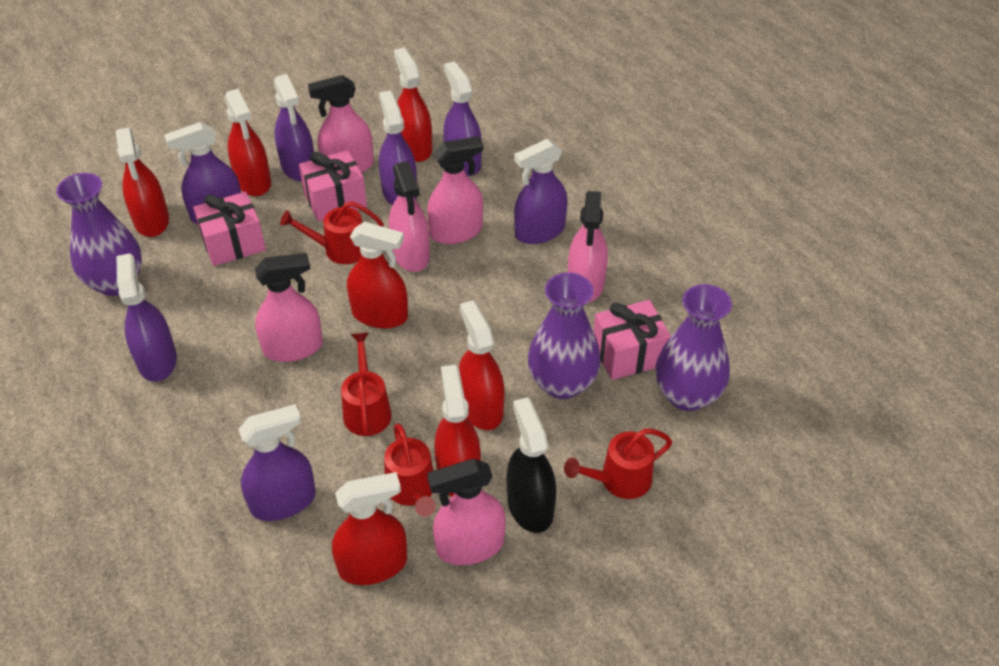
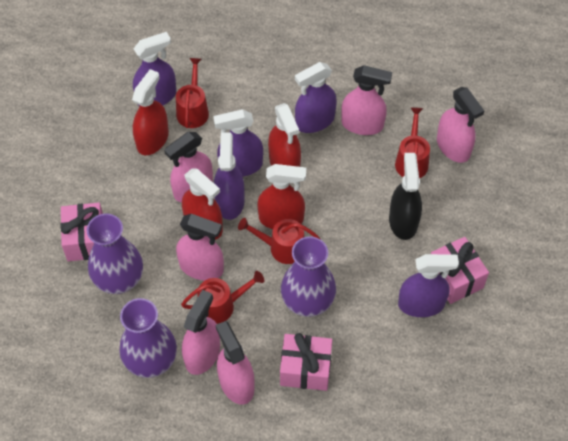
purple spray bottle: 7 -> 5
red spray bottle: 7 -> 4

